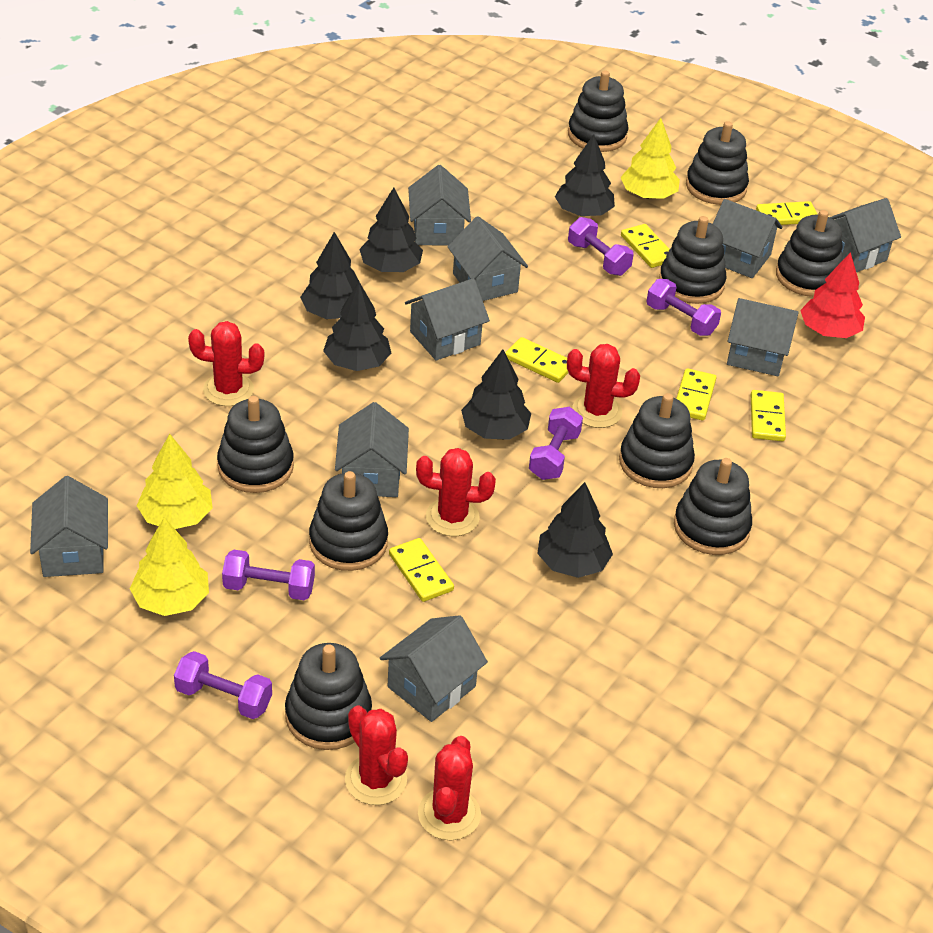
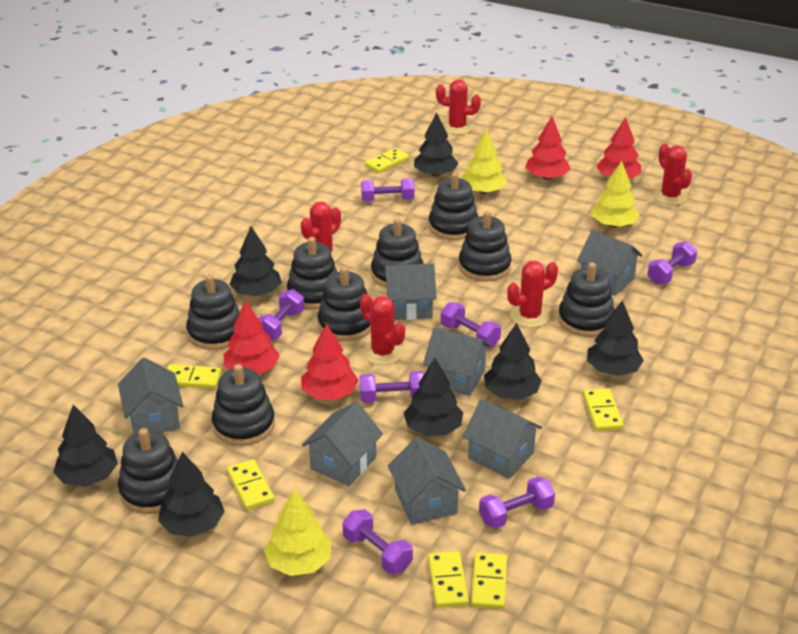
black tree: 6 -> 7
grey house: 9 -> 7
purple dumbbell: 5 -> 7
red tree: 1 -> 4

